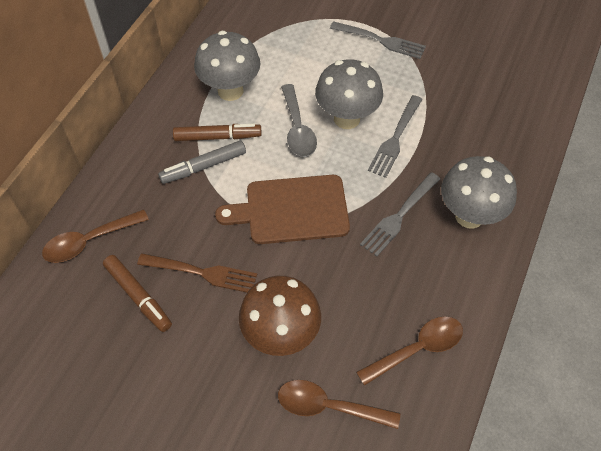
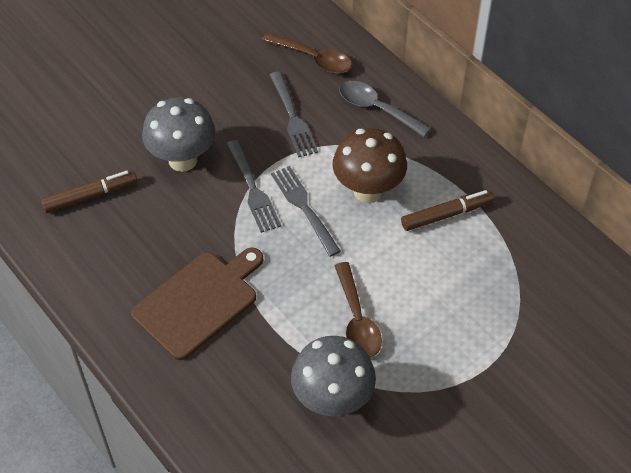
brown fork: 1 -> 0
brown spoon: 3 -> 2
grey marker: 1 -> 0
grey mushroom: 3 -> 2

